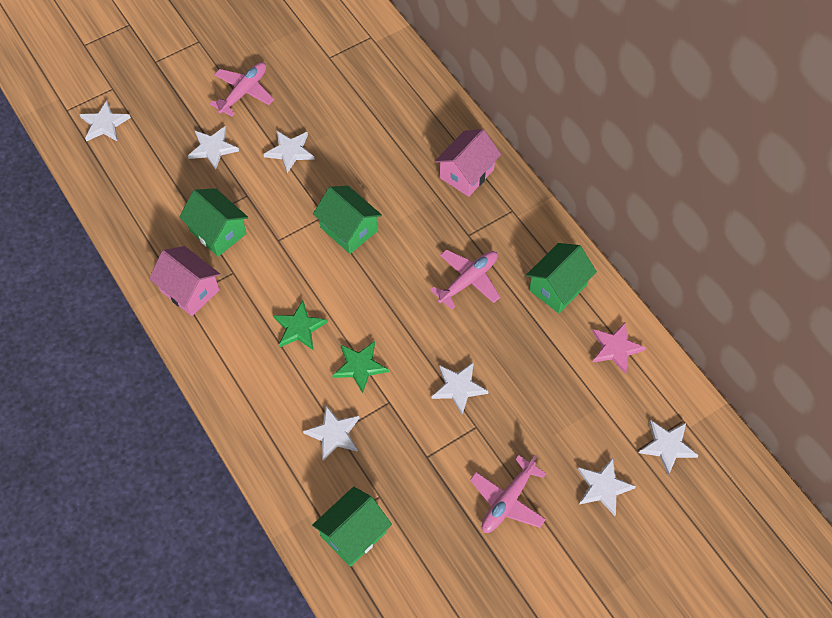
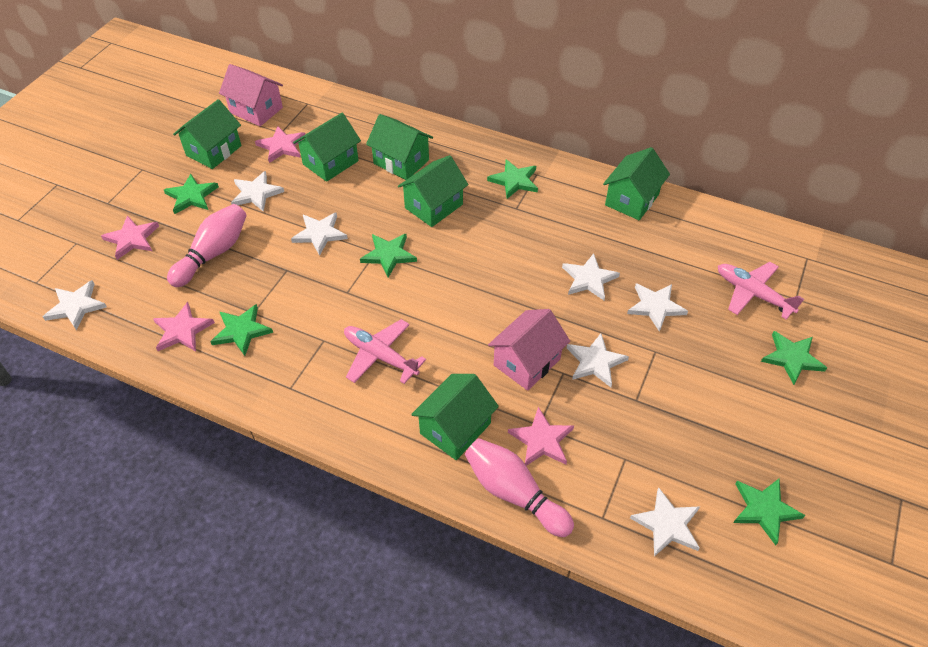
green house: 4 -> 6
green star: 2 -> 6
pink bowling pin: 0 -> 2
pink plane: 3 -> 2
pink star: 1 -> 4

